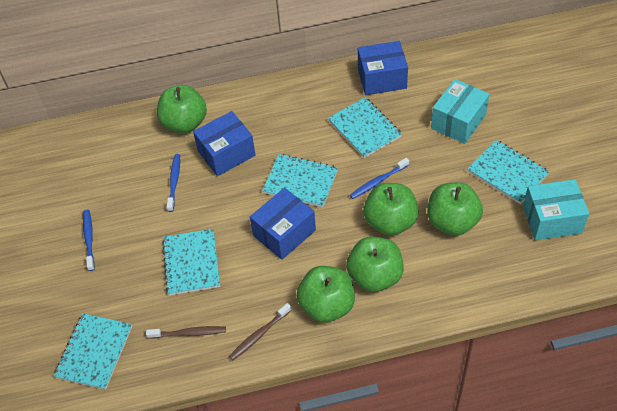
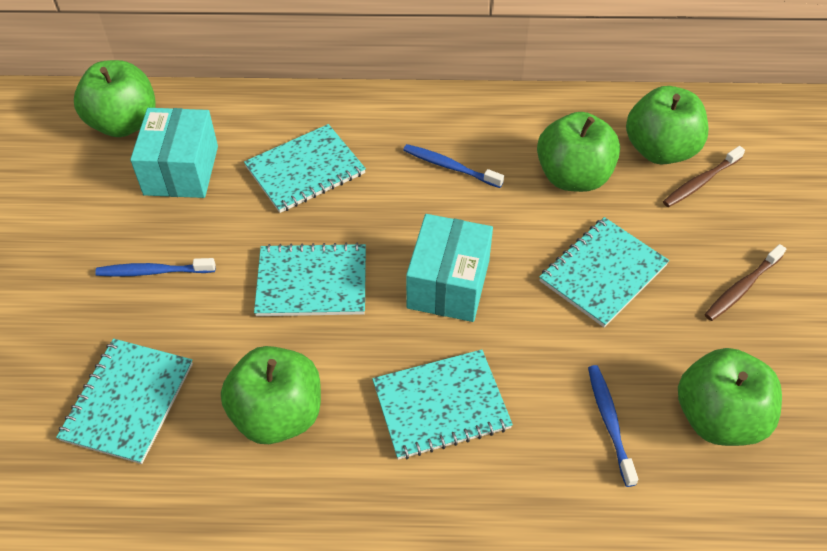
blue box: 3 -> 0

